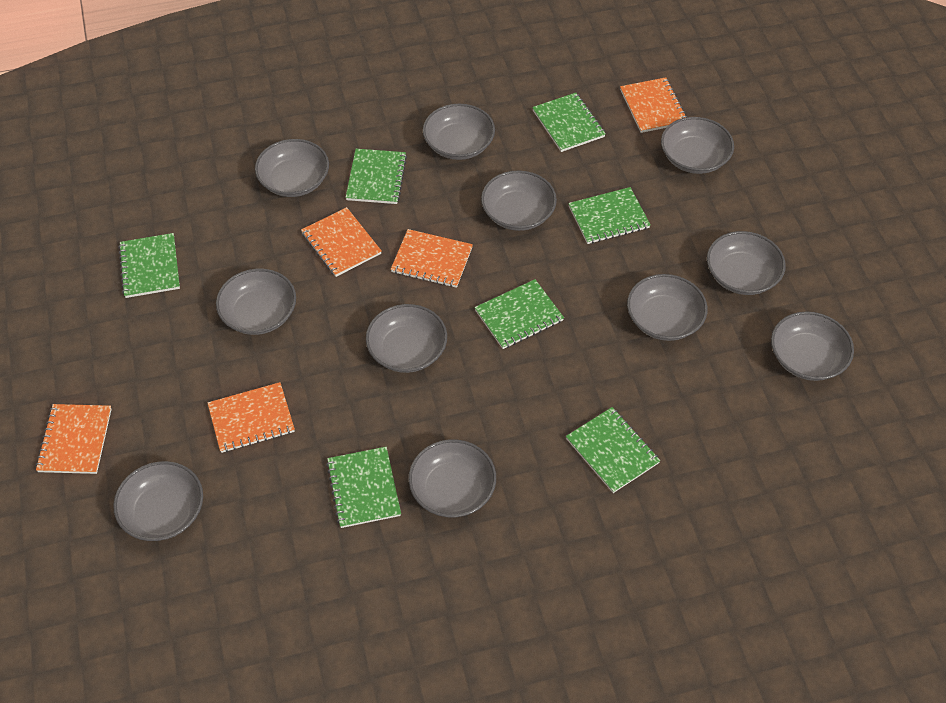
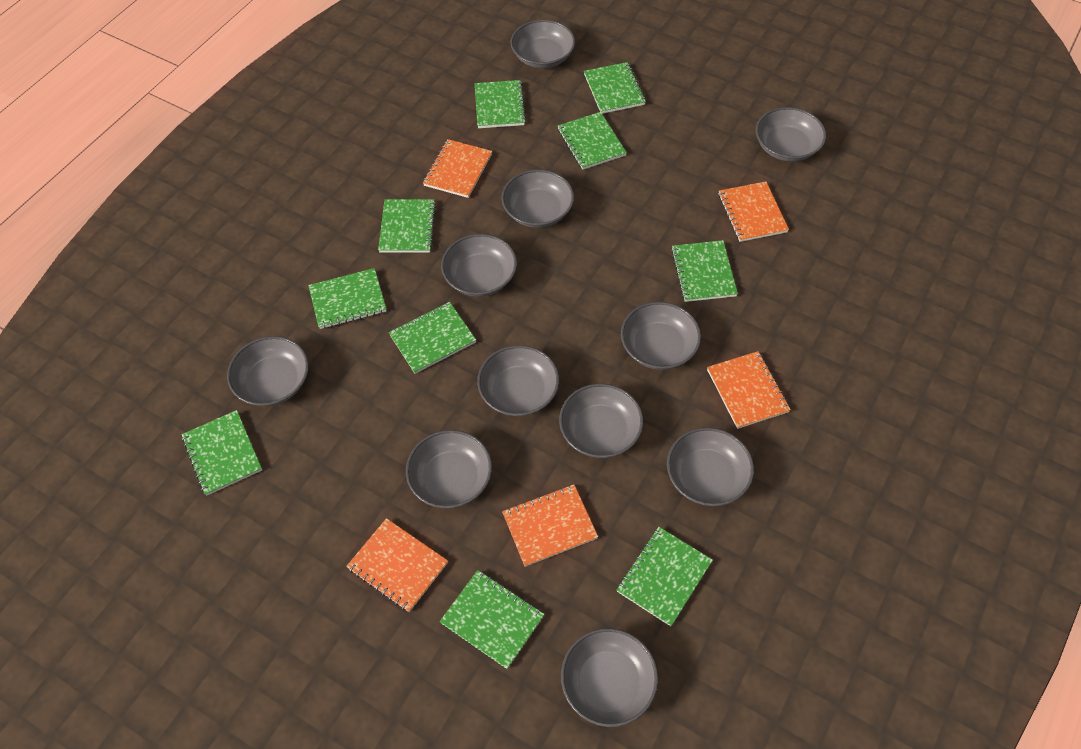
green notebook: 7 -> 10

